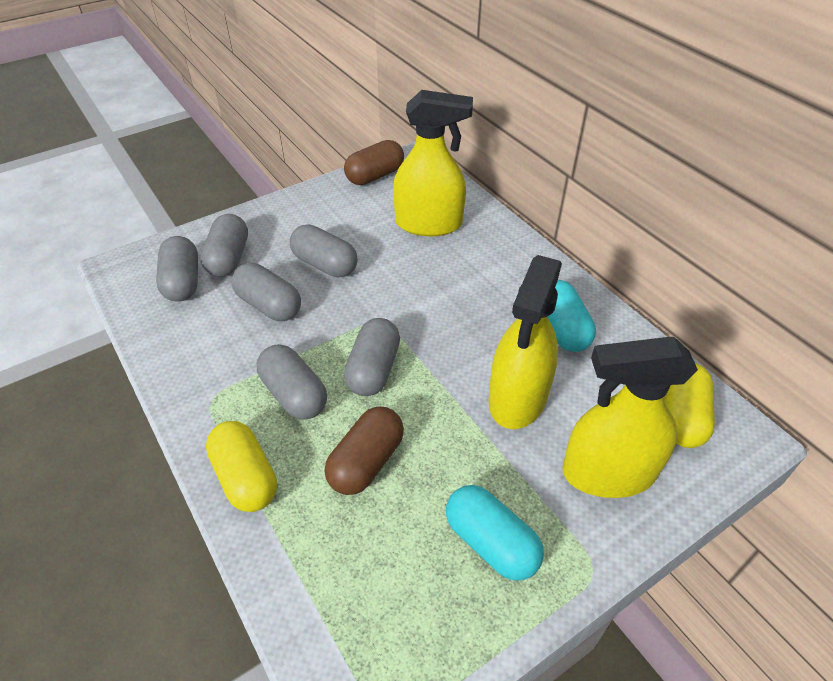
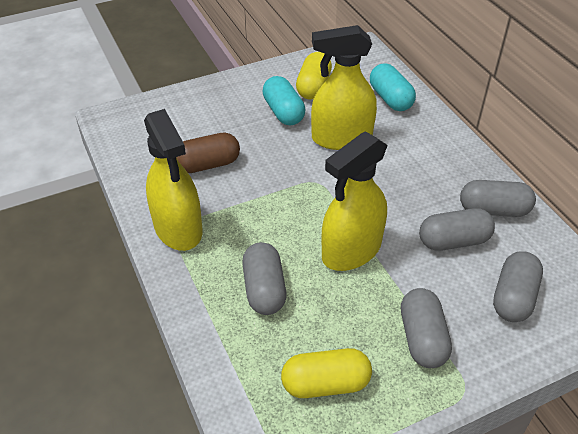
brown capsule: 2 -> 1
grey capsule: 6 -> 5

